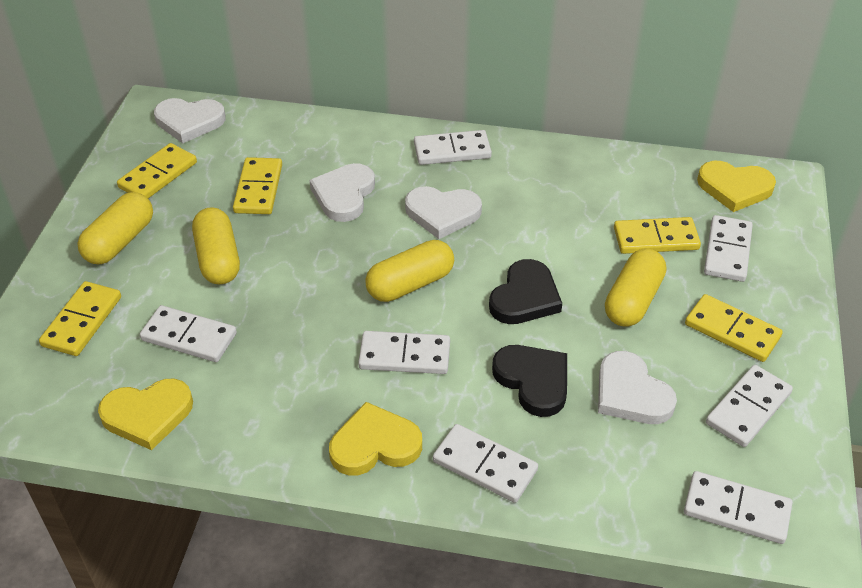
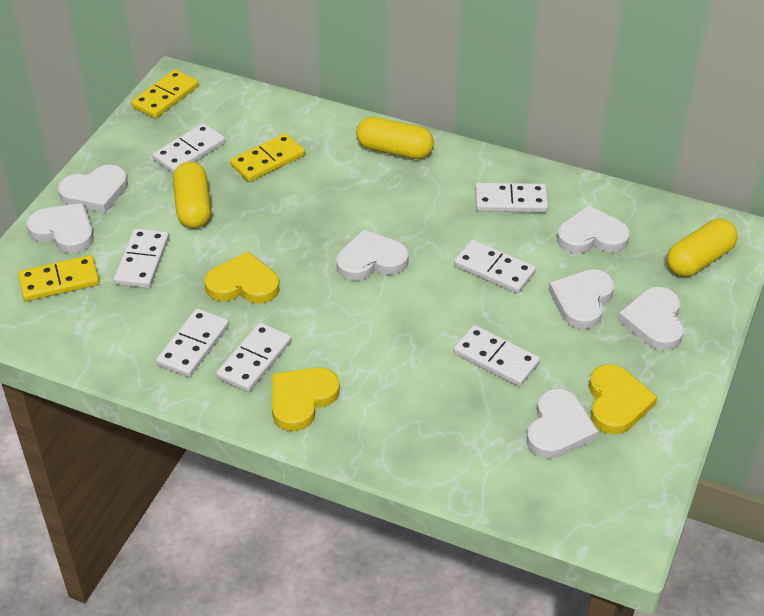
black heart: 2 -> 0
white heart: 4 -> 7
yellow capsule: 4 -> 3
yellow domino: 5 -> 3

